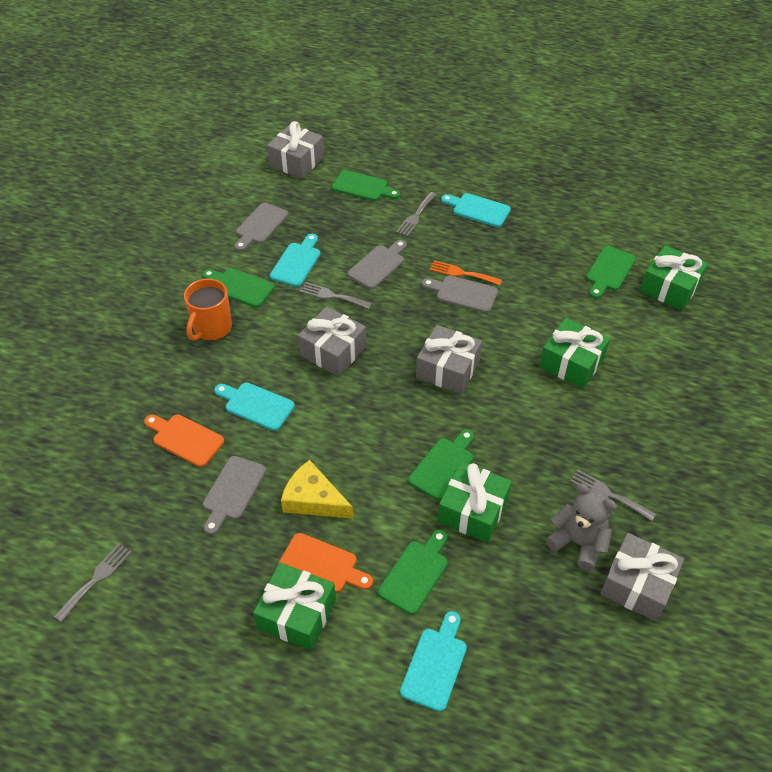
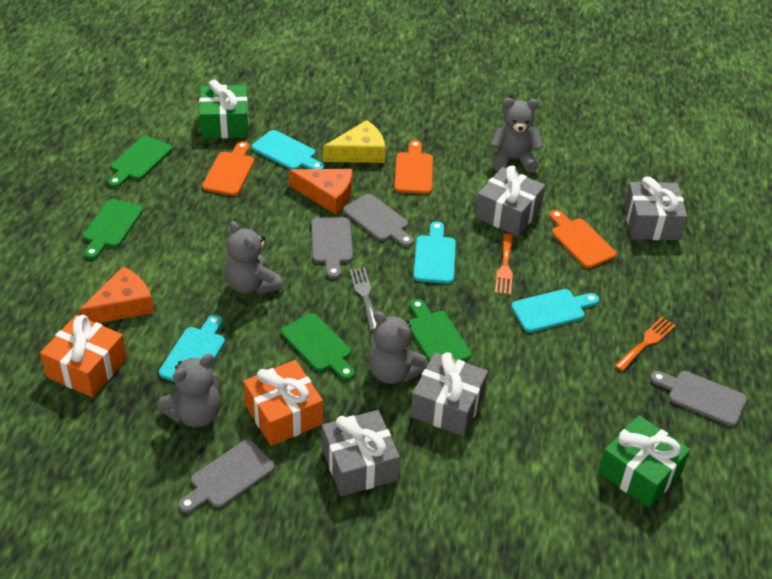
green cutting board: 5 -> 4
green gift: 4 -> 2
grey fork: 4 -> 1
grey teddy bear: 1 -> 4
orange cheese: 0 -> 2
orange cutting board: 2 -> 3
orange fork: 1 -> 2
orange gift: 0 -> 2
orange mug: 1 -> 0

